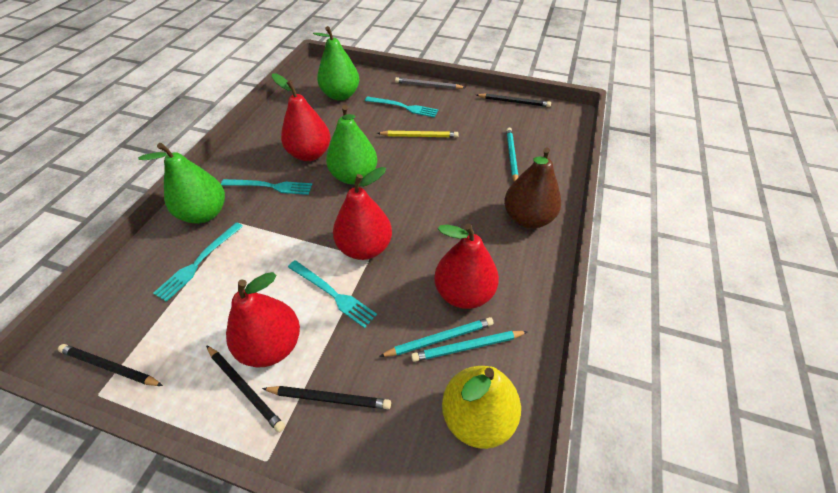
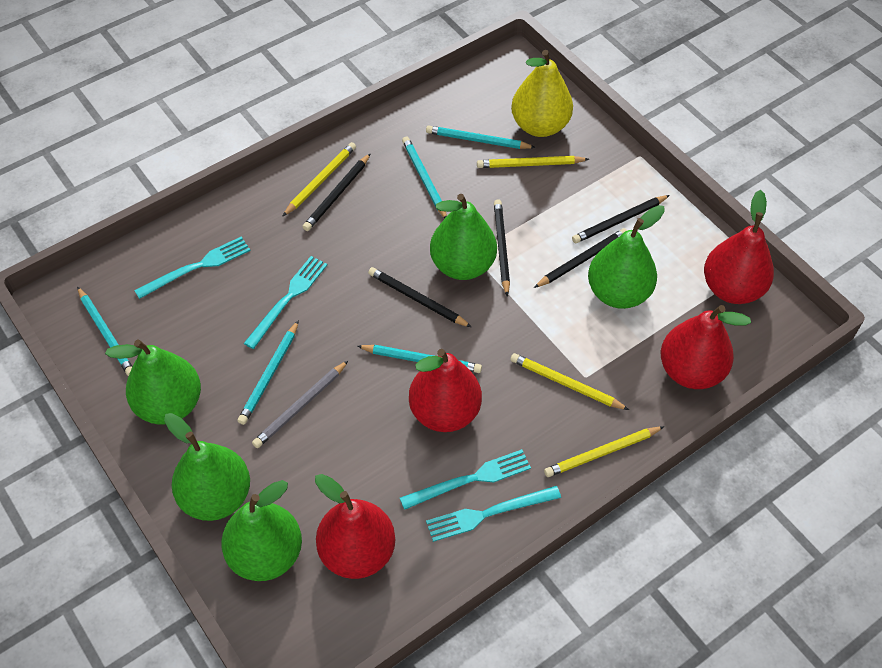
black pencil: 4 -> 5
brown pear: 1 -> 0
green pear: 3 -> 5
turquoise pencil: 3 -> 5
yellow pencil: 1 -> 4

